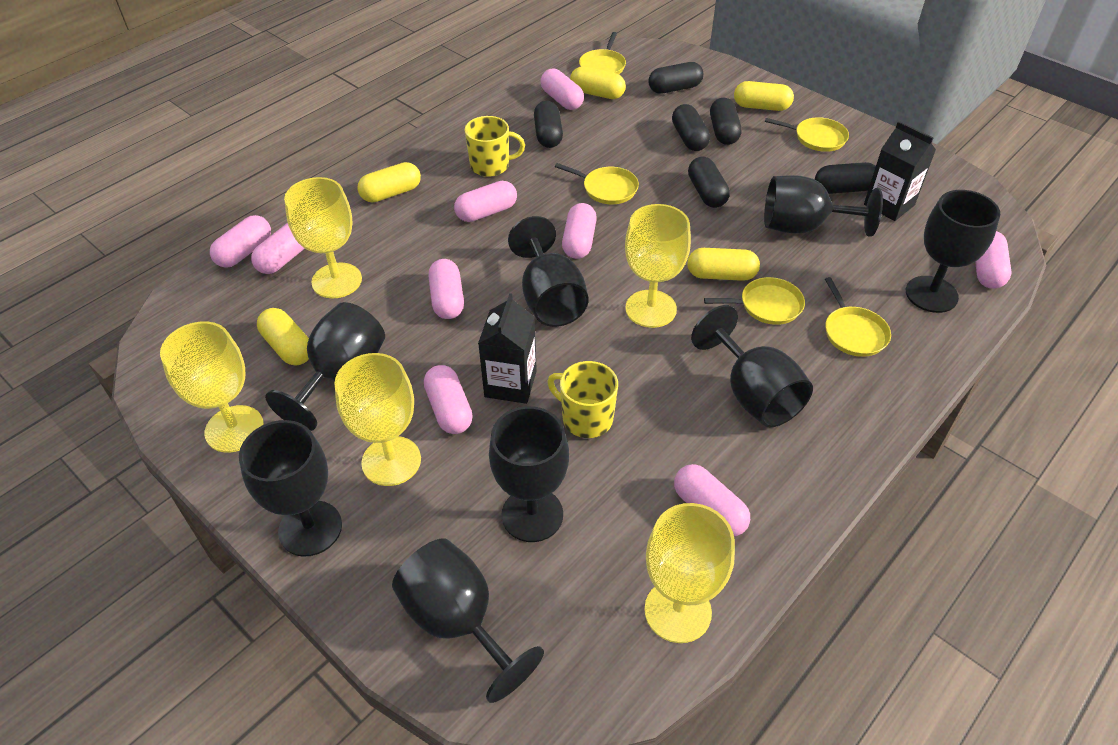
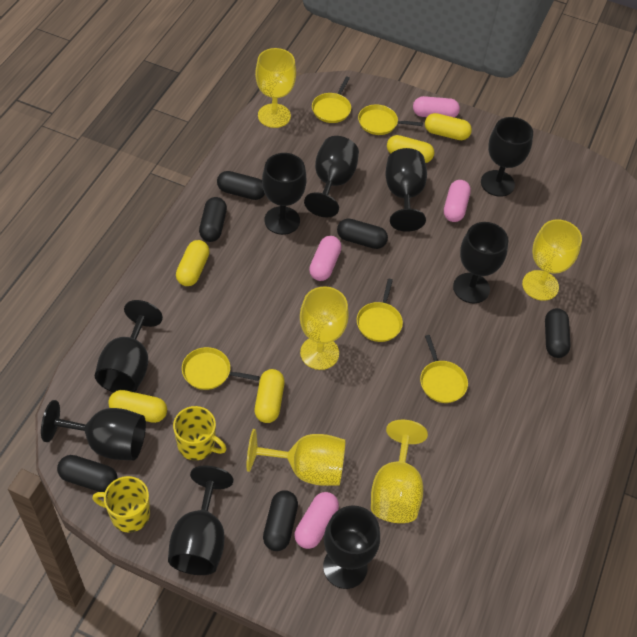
black carton: 2 -> 0
black goblet: 8 -> 9
pink capsule: 9 -> 4

